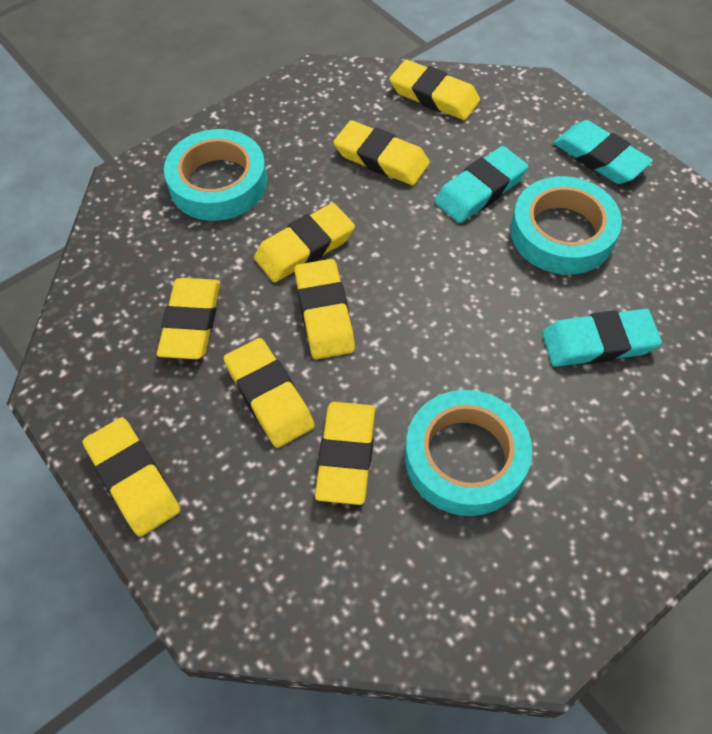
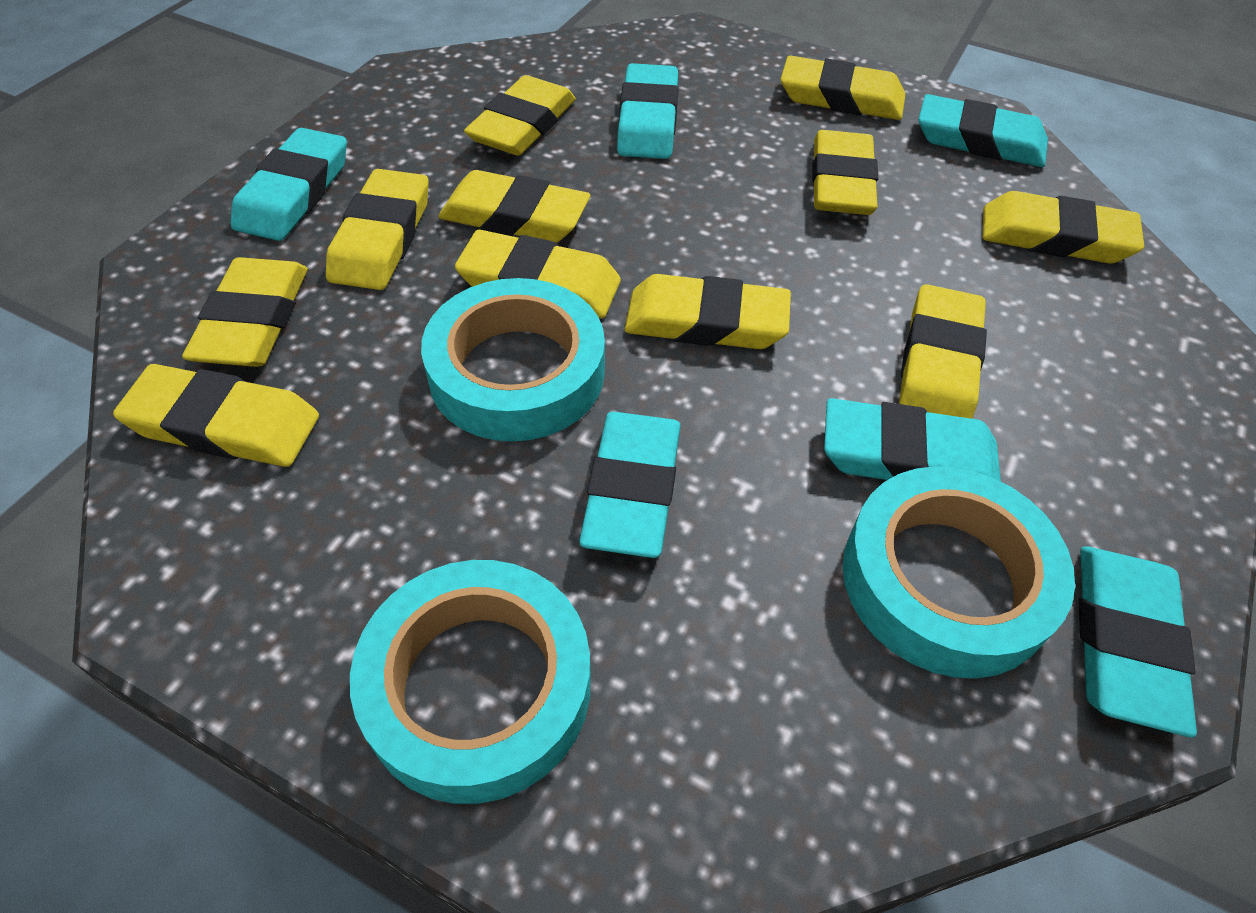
turquoise eraser: 3 -> 6
yellow eraser: 8 -> 11

